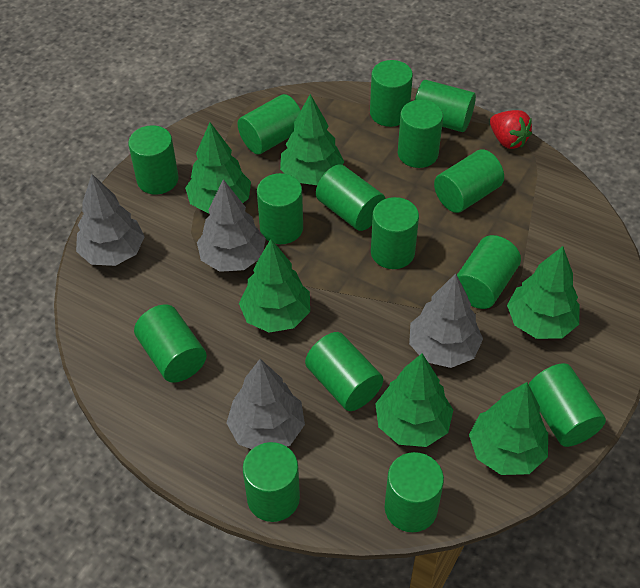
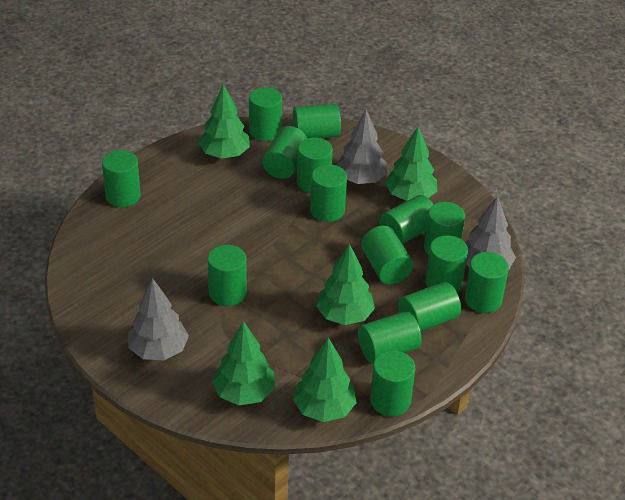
green tree: 6 -> 5
grey tree: 4 -> 3
red strawberry: 1 -> 0

